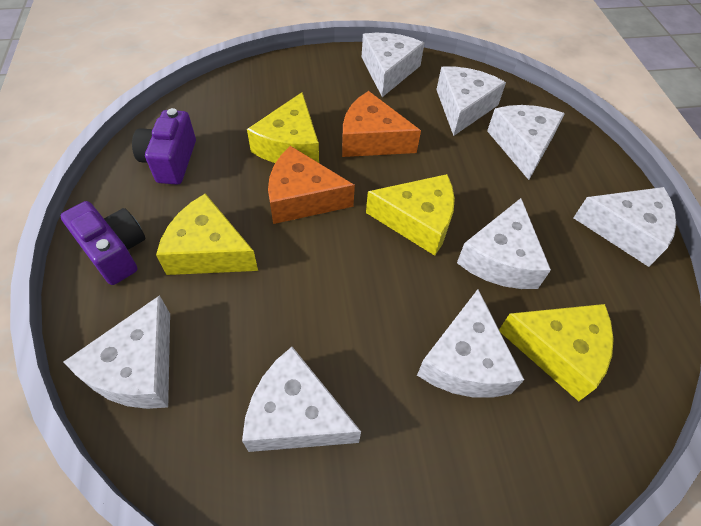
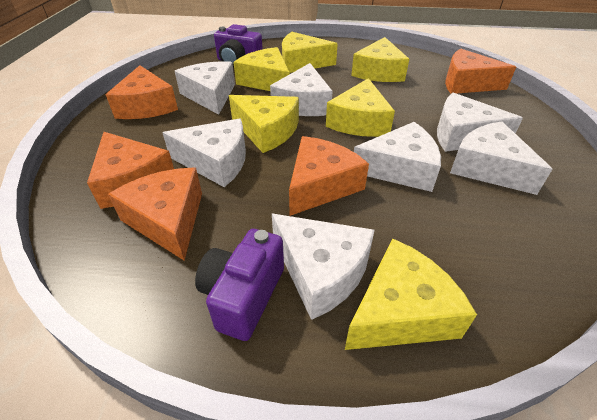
orange cheese: 2 -> 5
white cheese: 8 -> 7
yellow cheese: 4 -> 6

